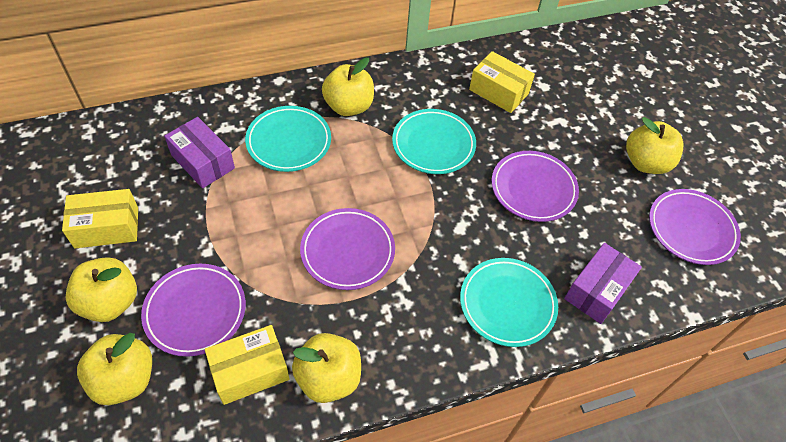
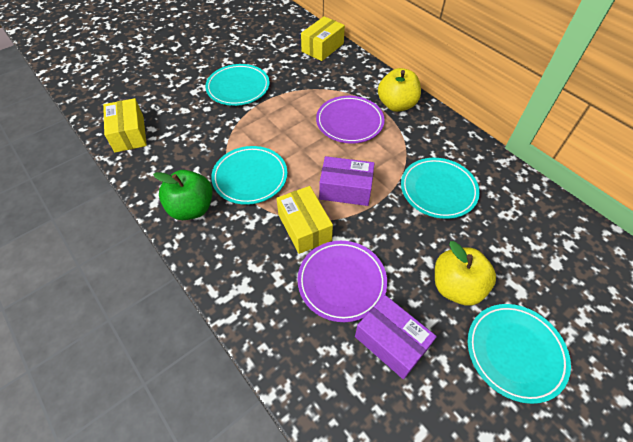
green apple: 0 -> 1
purple plate: 4 -> 2
turquoise plate: 3 -> 4
yellow apple: 5 -> 2

